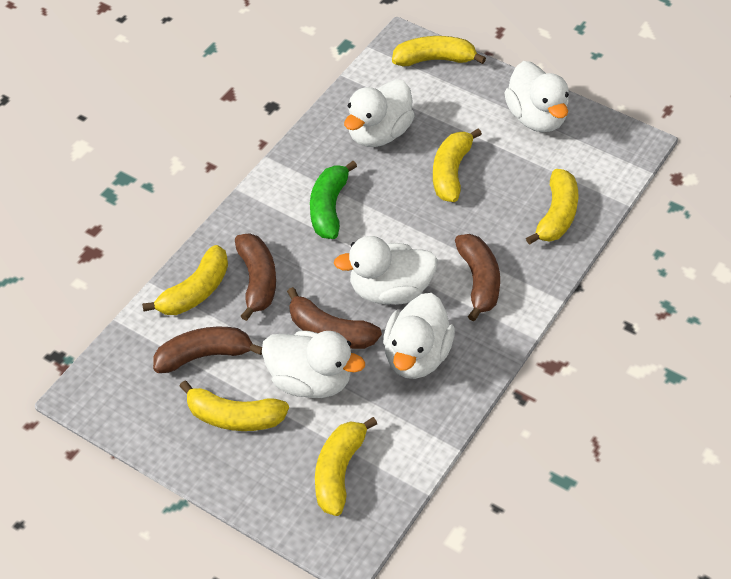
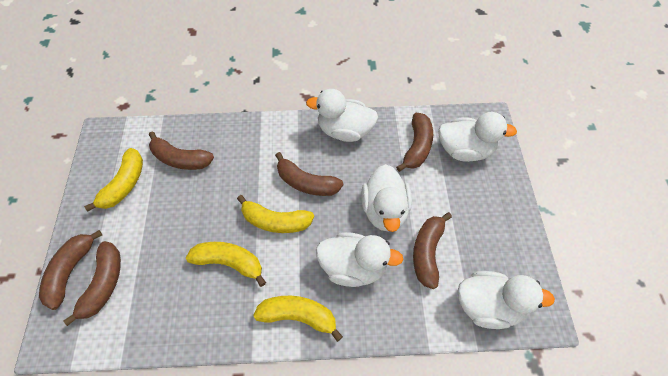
brown banana: 4 -> 6
green banana: 1 -> 0
yellow banana: 6 -> 4

